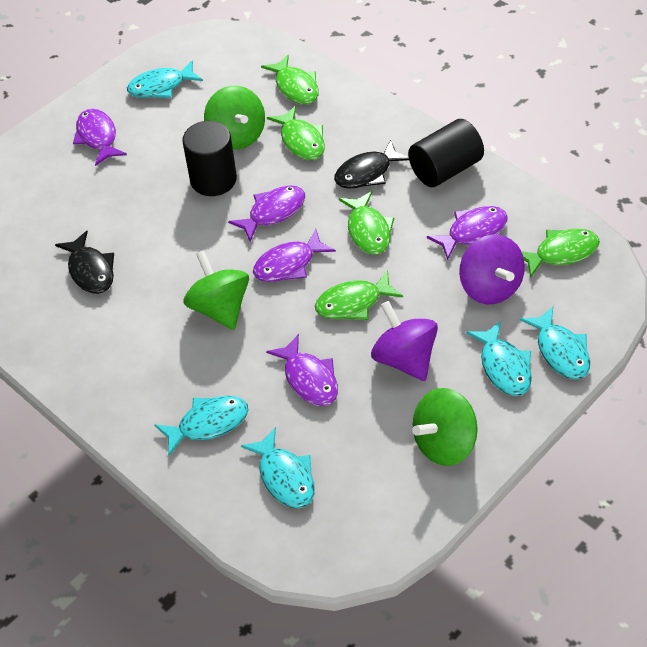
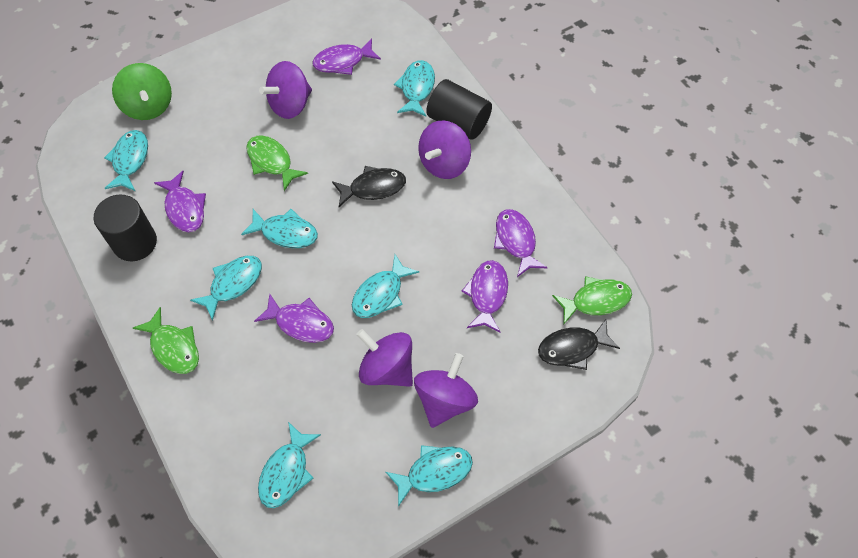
green fish: 5 -> 3
green spinning top: 3 -> 1
purple spinning top: 2 -> 4
turquoise fish: 5 -> 7

